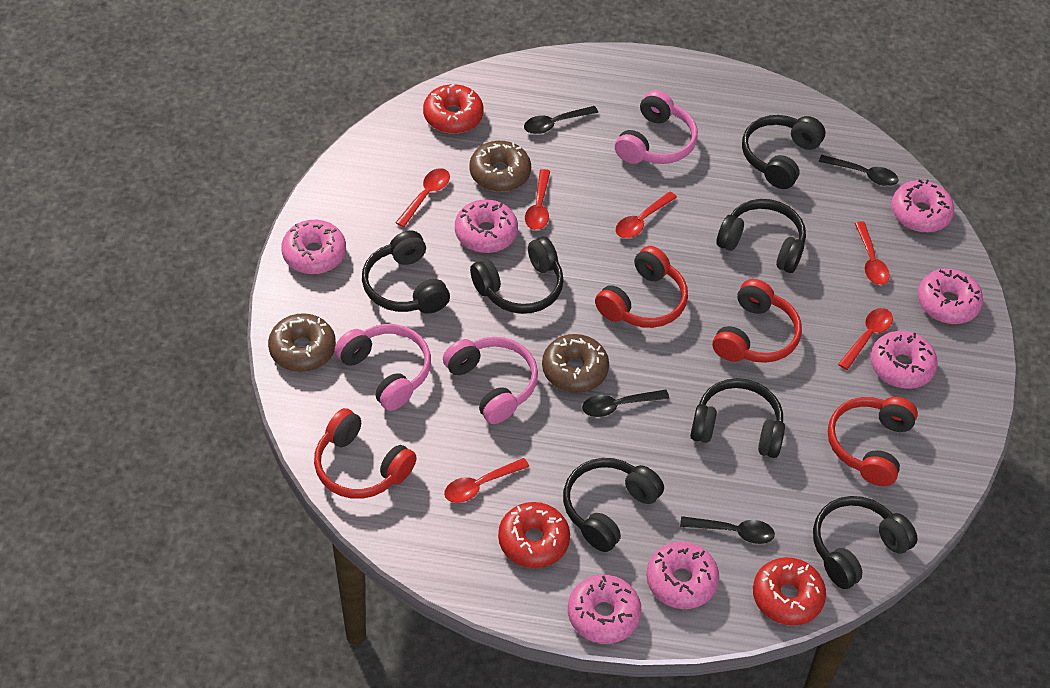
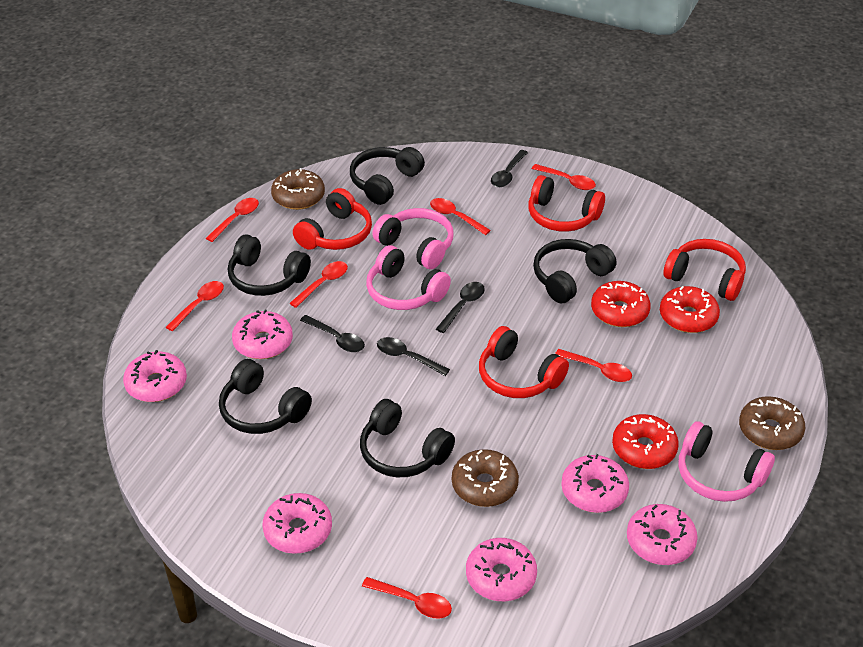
black headphones: 7 -> 5
pink donut: 7 -> 6
red spoon: 6 -> 7

